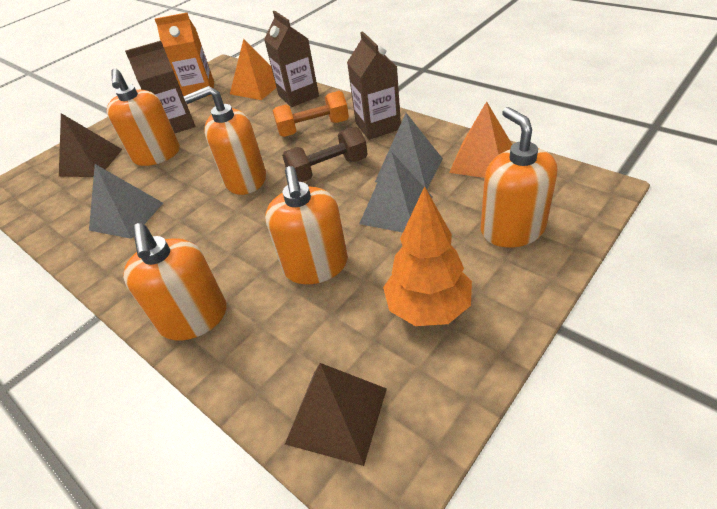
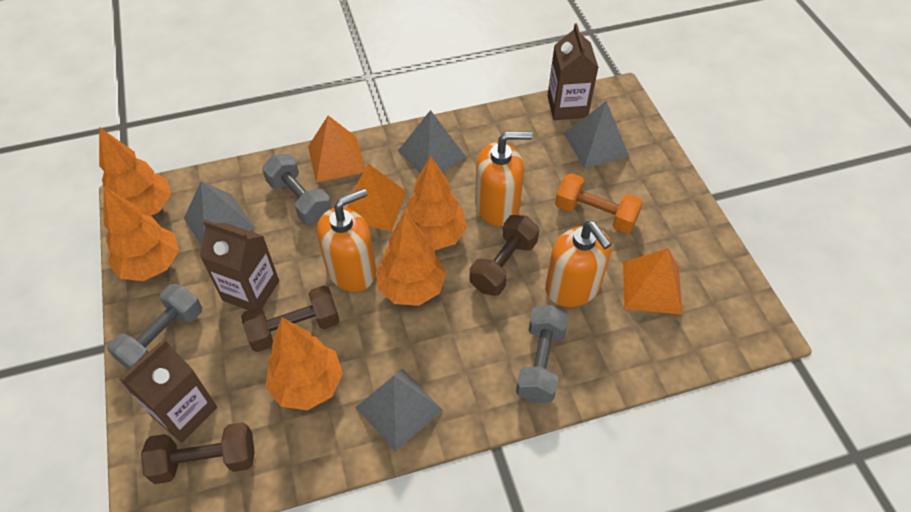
brown dumbbell: 1 -> 3
brown pyramid: 2 -> 0
grey dumbbell: 0 -> 3
grey pyramid: 3 -> 4
orange carton: 1 -> 0
orange pyramid: 2 -> 3
orange soap dispenser: 5 -> 3
orange tree: 1 -> 5

